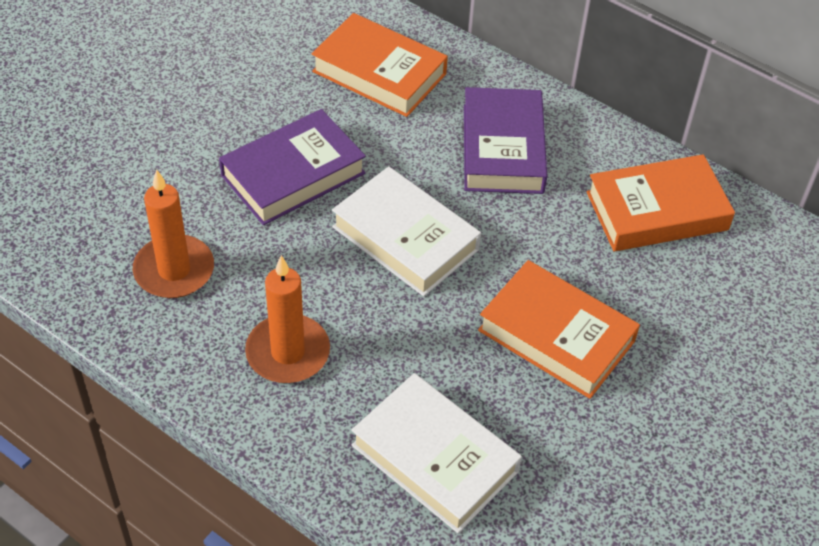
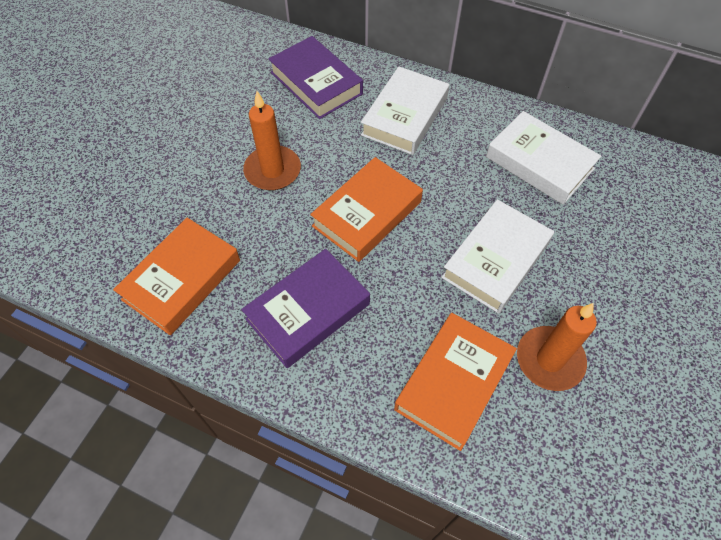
white book: 2 -> 3

